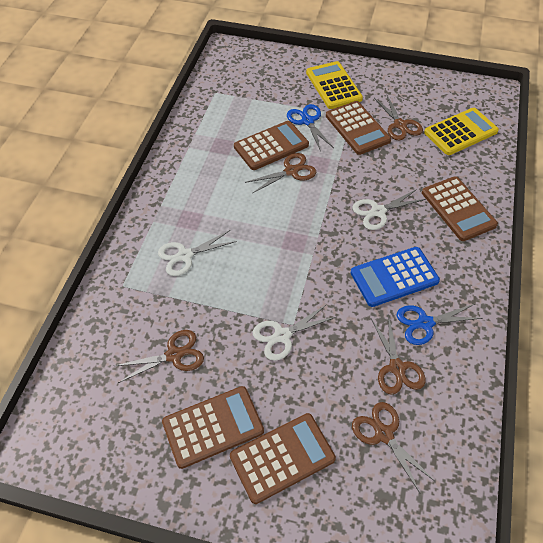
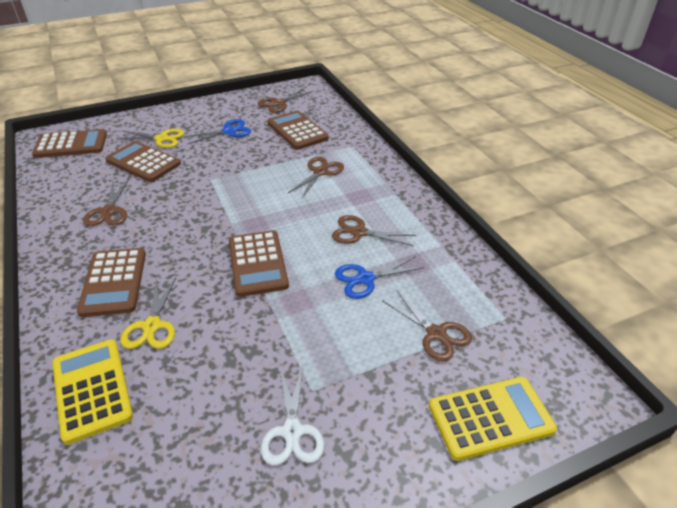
blue calculator: 1 -> 0
white scissors: 3 -> 1
yellow scissors: 0 -> 2

